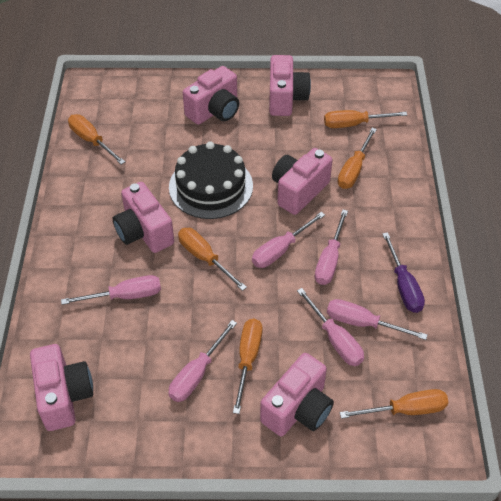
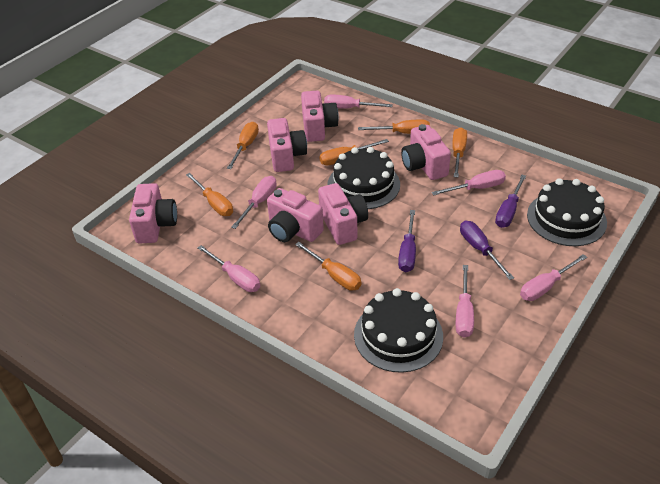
black cake: 1 -> 3
purple screwdriver: 1 -> 3

